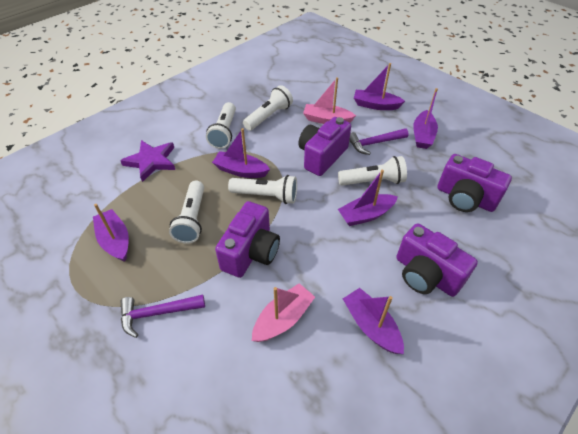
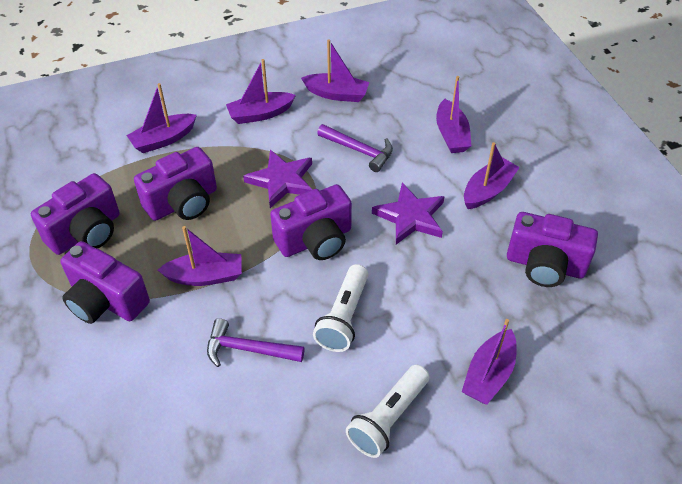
pink boat: 2 -> 0
purple boat: 6 -> 7
purple camera: 4 -> 5
purple star: 1 -> 2
white flashlight: 5 -> 2

